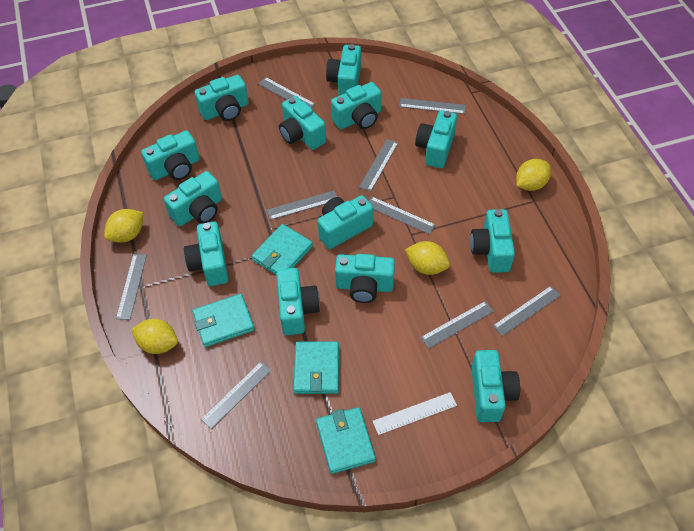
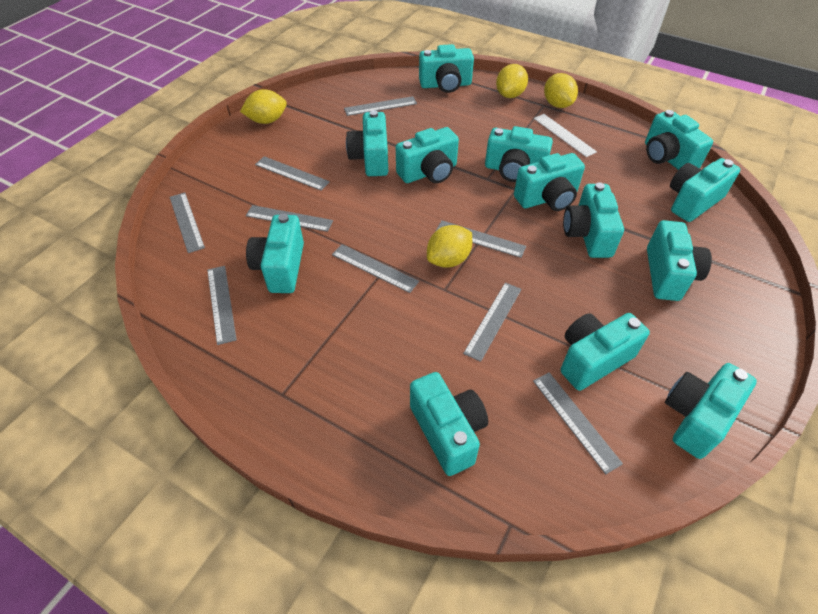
turquoise wallet: 4 -> 0

